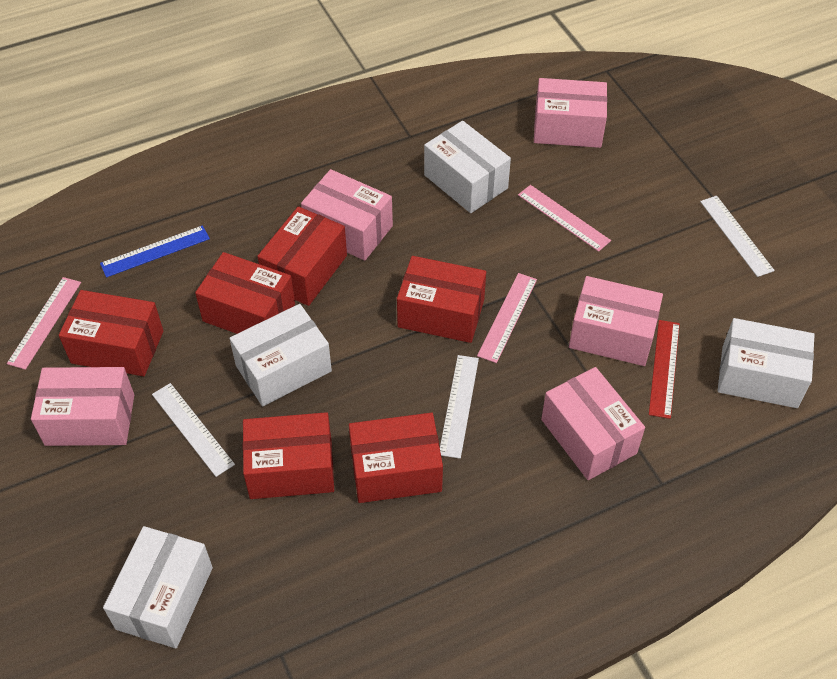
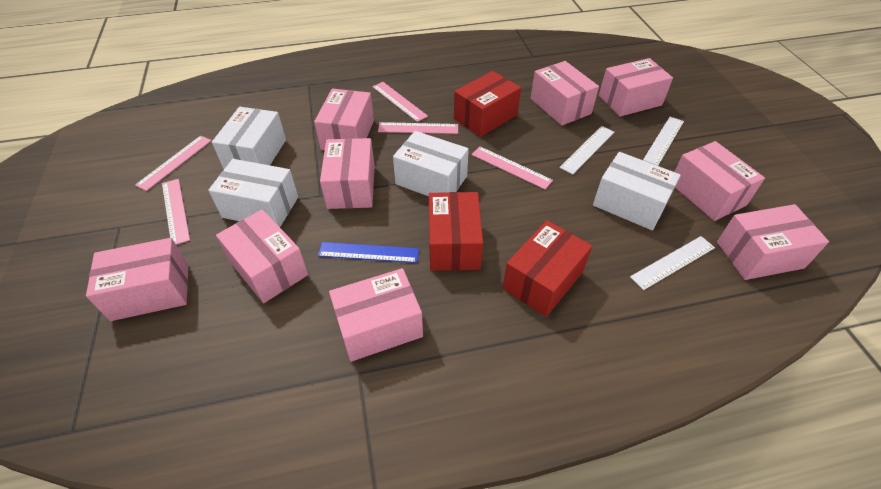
pink box: 5 -> 9
pink ruler: 3 -> 5
red box: 6 -> 3
red ruler: 1 -> 0

